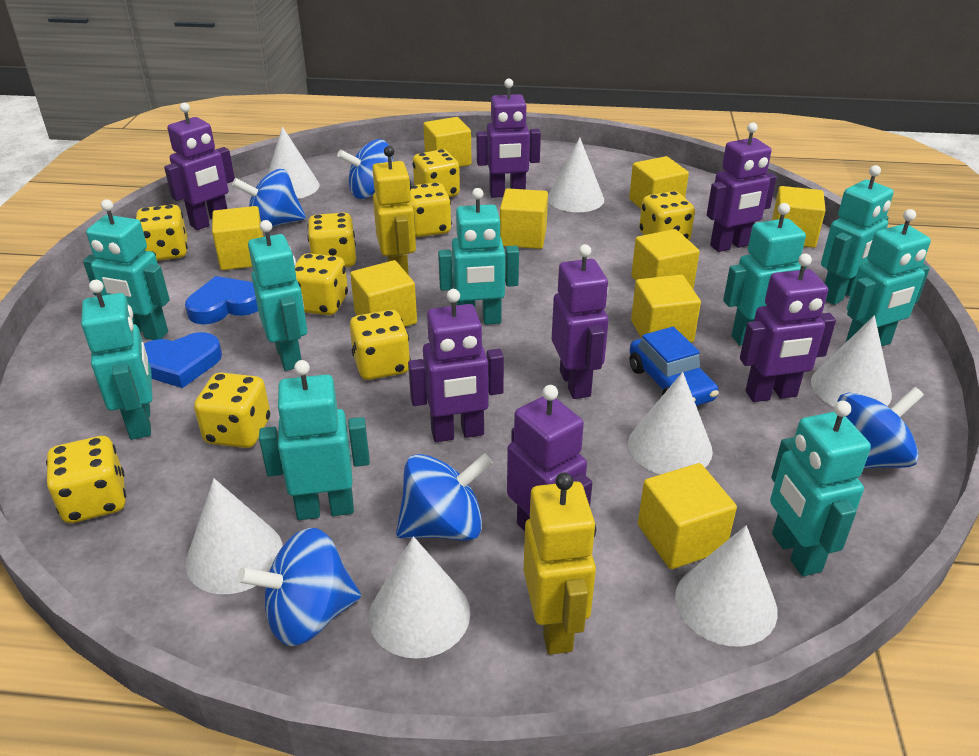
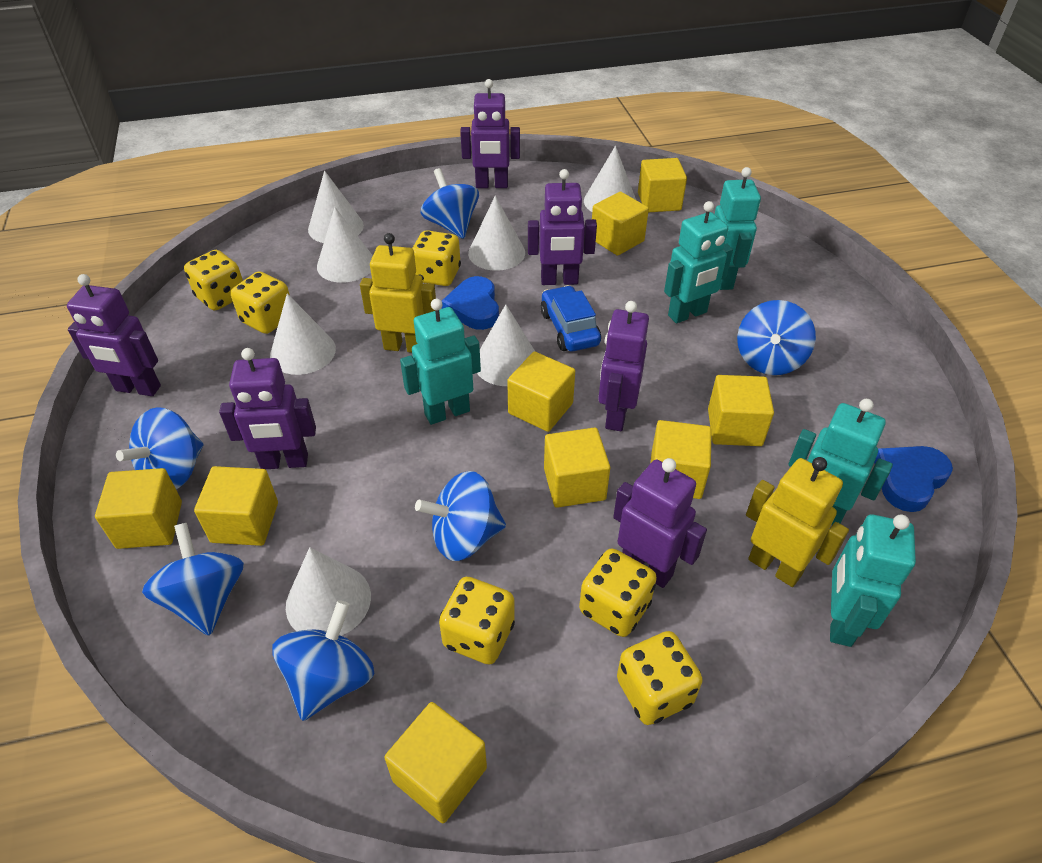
blue spinning top: 5 -> 6
purple robot: 7 -> 6
turquoise robot: 9 -> 5
yellow dice: 9 -> 6

